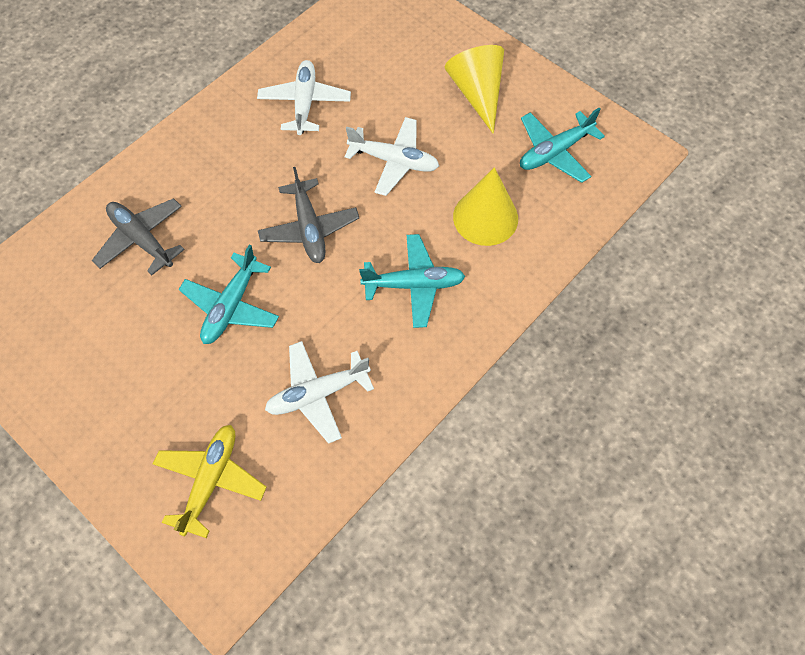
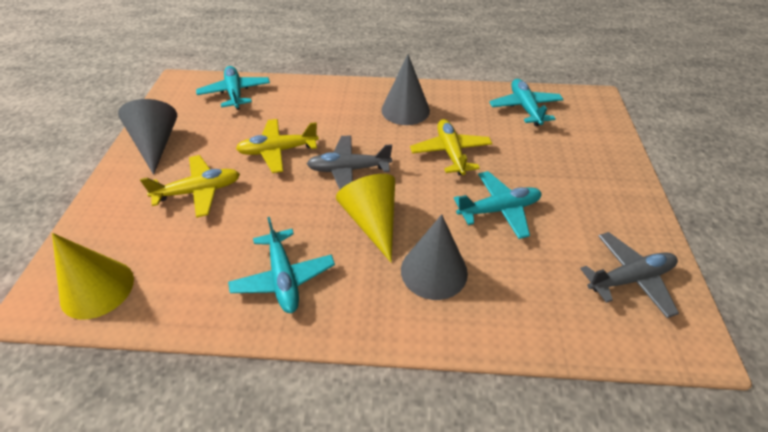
grey cone: 0 -> 3
turquoise plane: 3 -> 4
white plane: 3 -> 0
yellow plane: 1 -> 3

